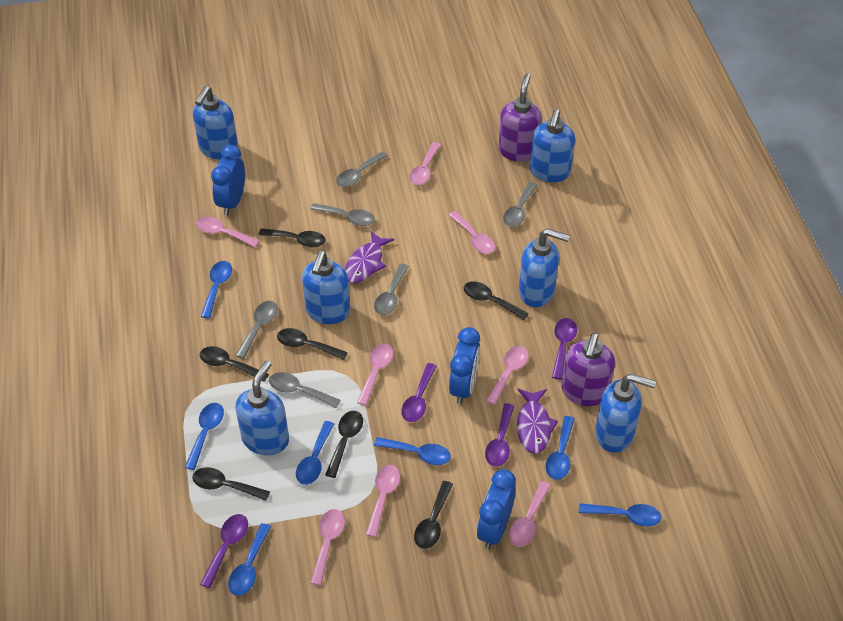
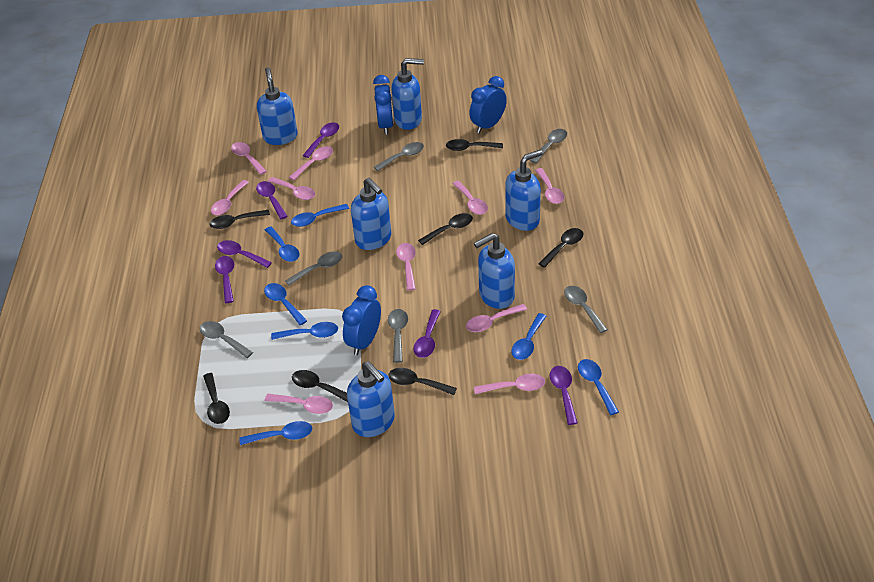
pink spoon: 8 -> 10
purple fish: 2 -> 0
purple soap dispenser: 2 -> 0
purple spoon: 4 -> 6

